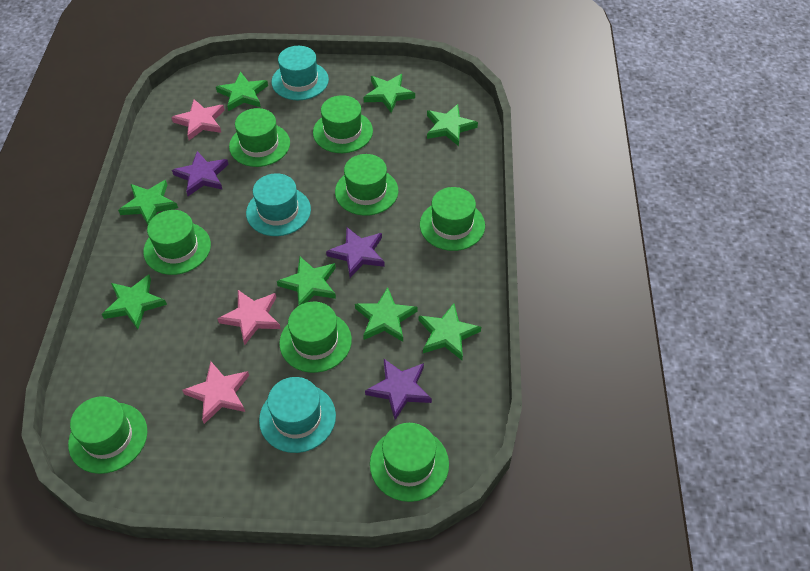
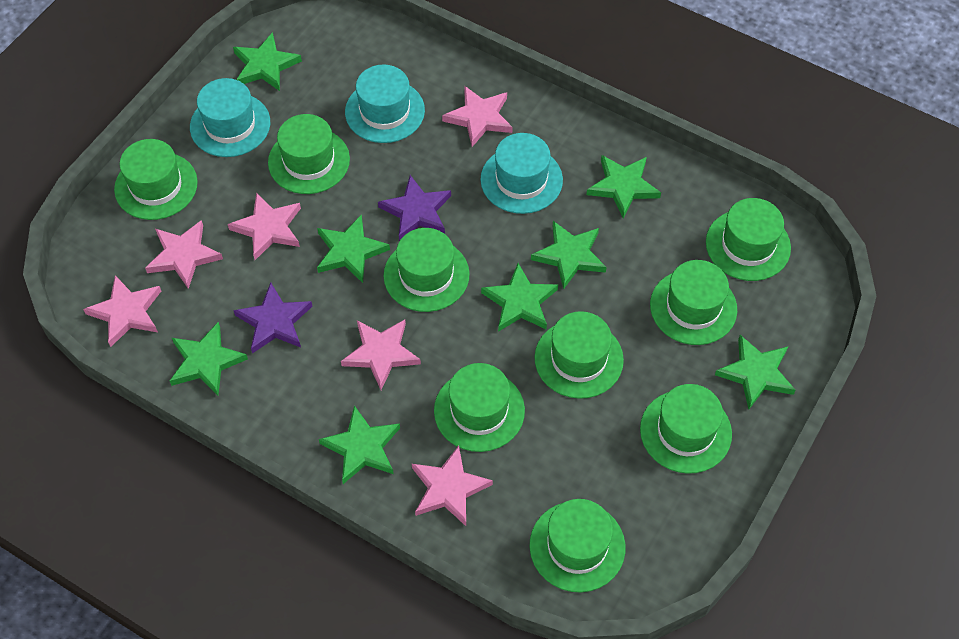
green hat: 8 -> 9
pink star: 3 -> 6
purple star: 3 -> 2

